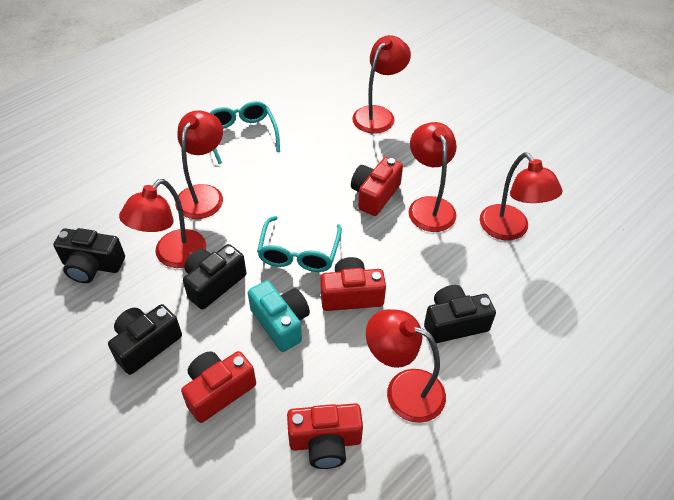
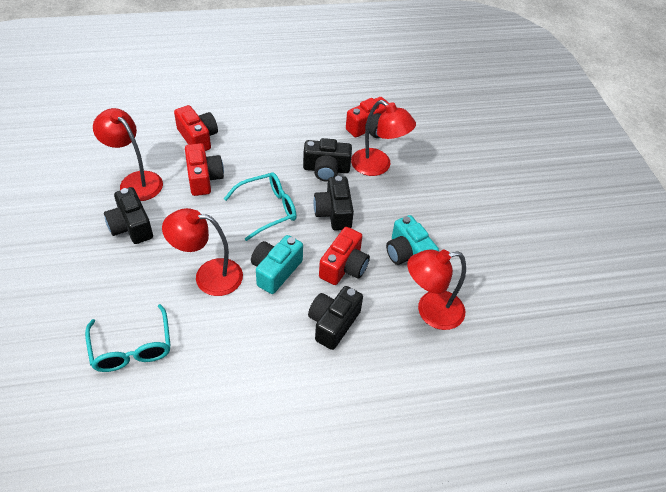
red lamp: 6 -> 4
turquoise camera: 1 -> 2

